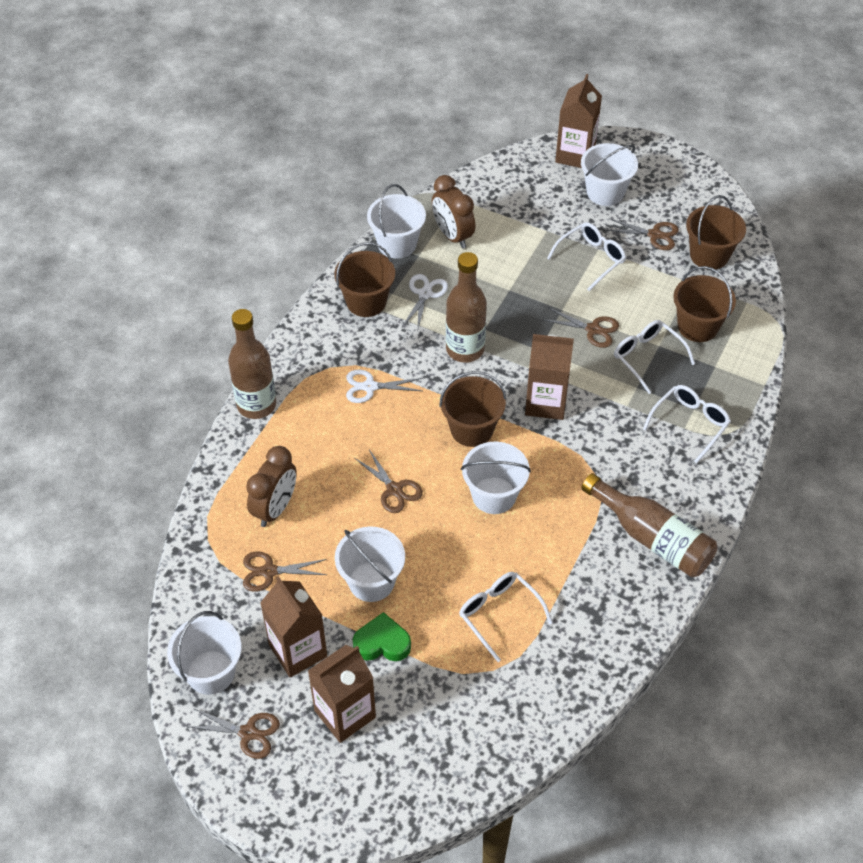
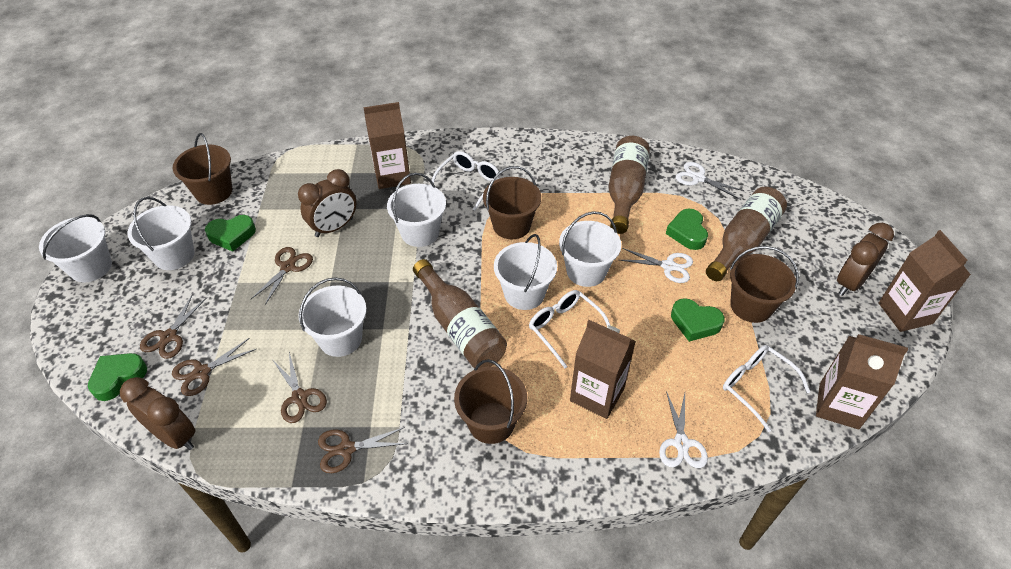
brown clock: 2 -> 3
green heart: 1 -> 4
white bucket: 5 -> 6
white glasses: 4 -> 3
white scissors: 2 -> 3

